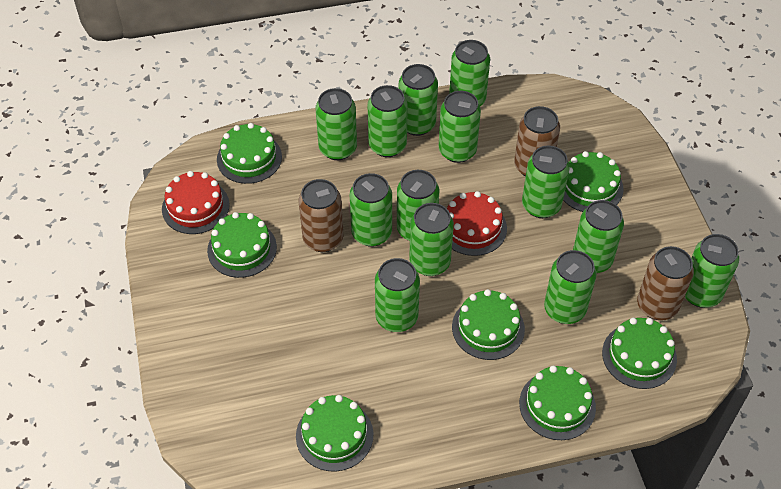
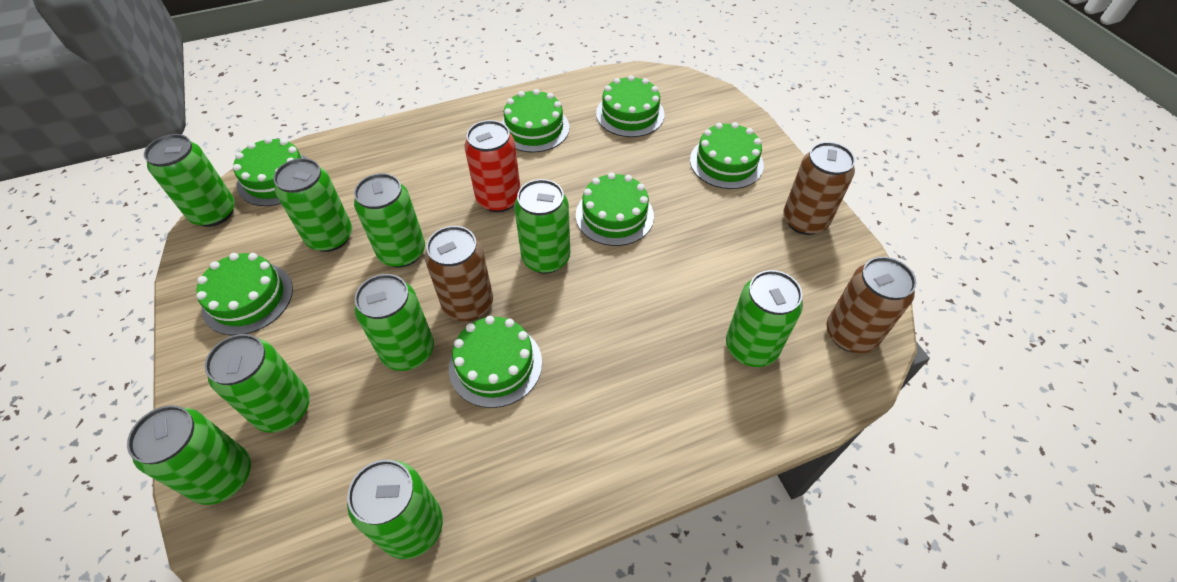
green can: 13 -> 9
red cake: 2 -> 0
red can: 0 -> 1

